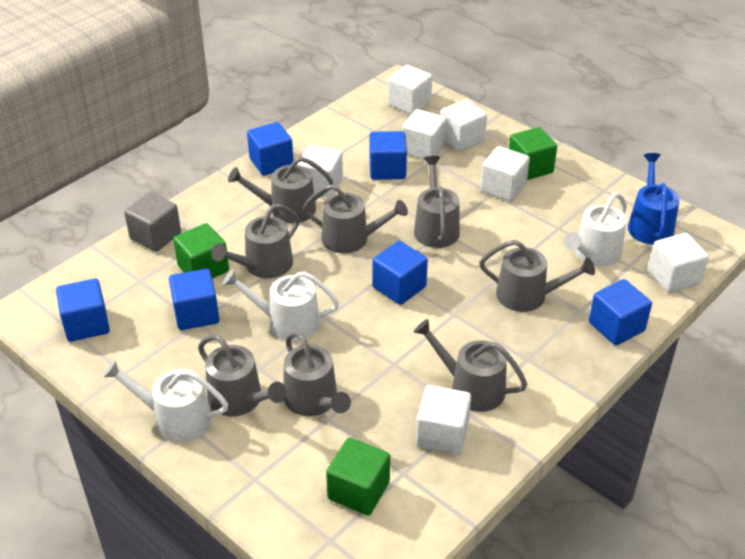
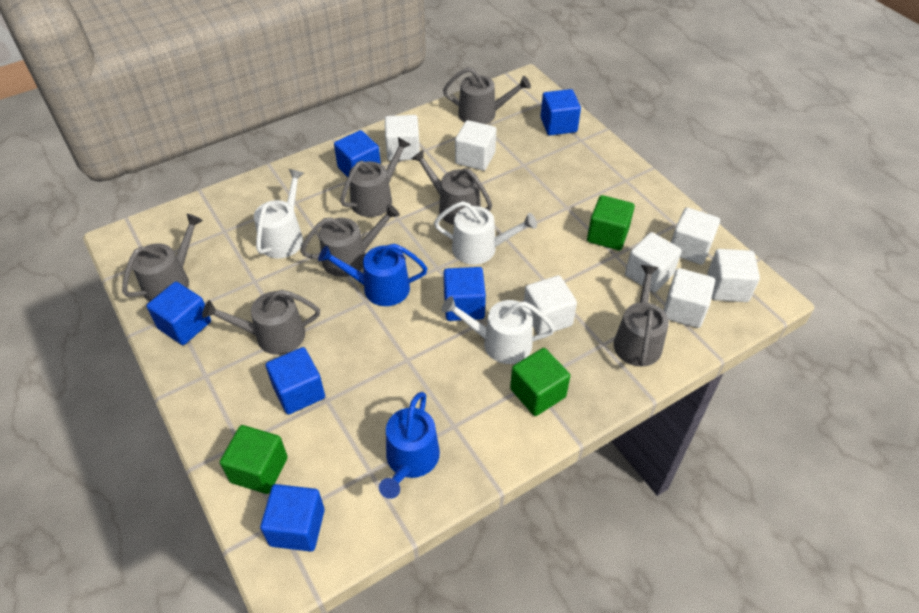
blue watering can: 1 -> 2
grey cube: 1 -> 0
grey watering can: 8 -> 7

